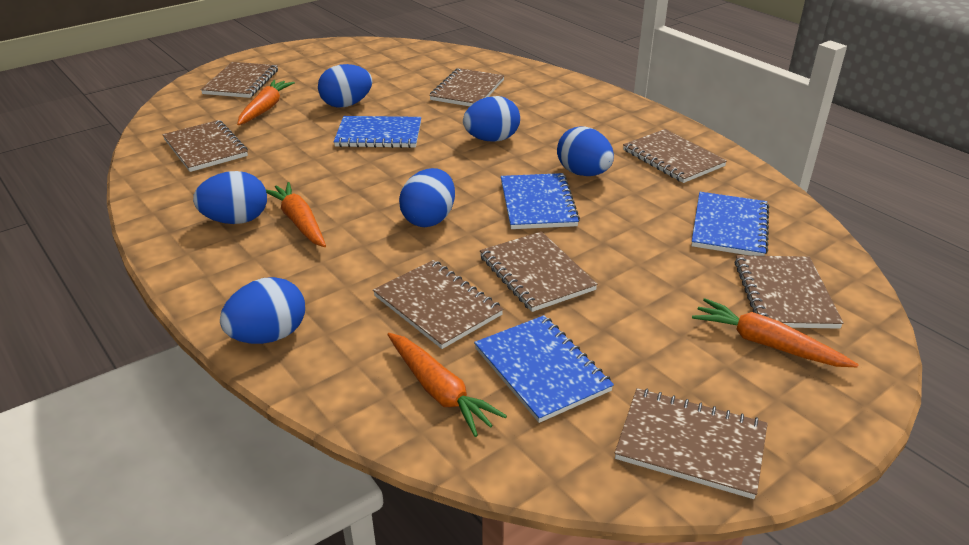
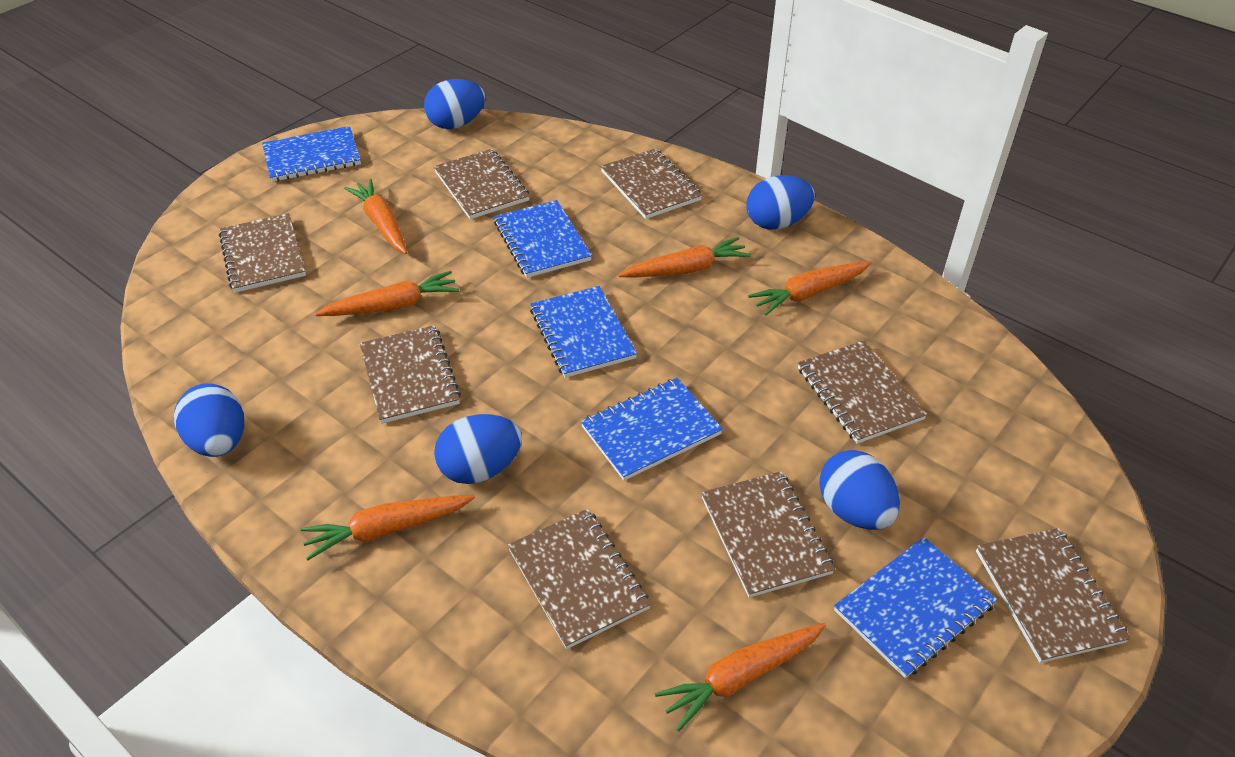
blue egg: 6 -> 5
blue notebook: 4 -> 5
orange carrot: 4 -> 6

